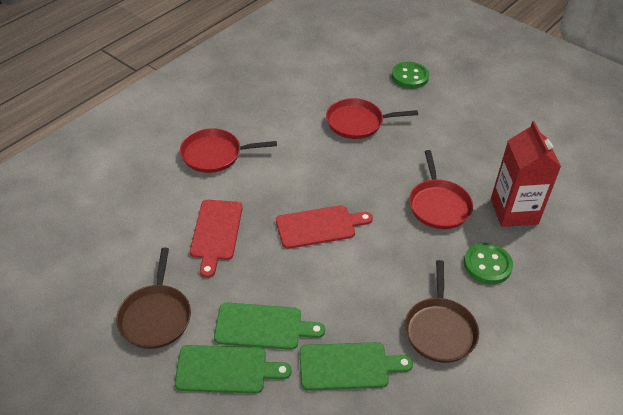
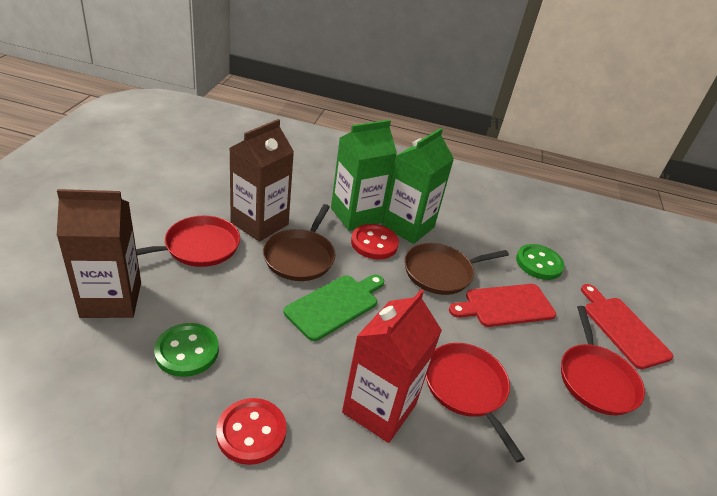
brown carton: 0 -> 2
green carton: 0 -> 2
green cutting board: 3 -> 1
red button: 0 -> 2

